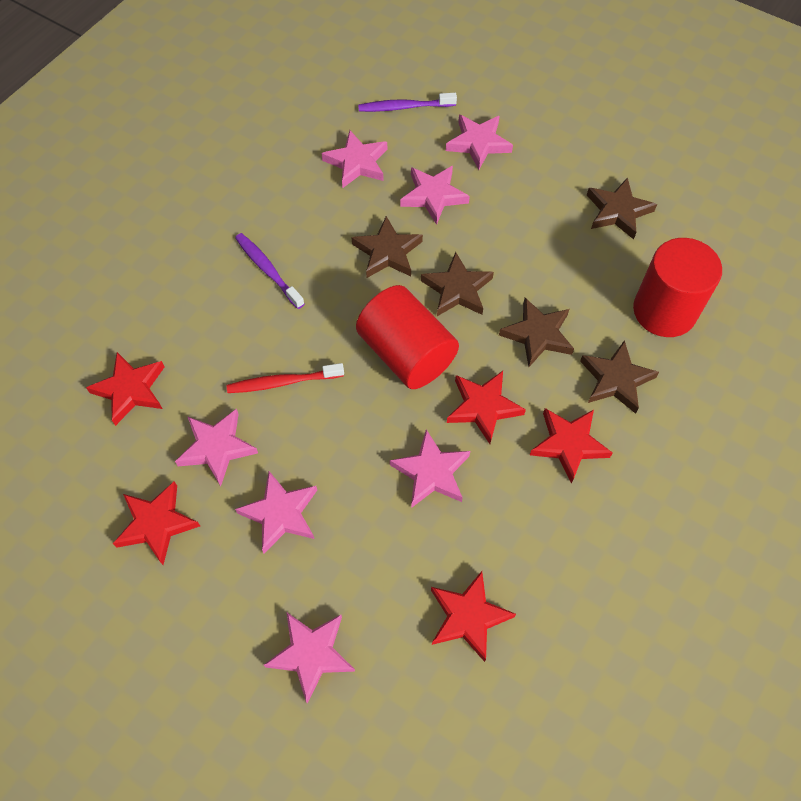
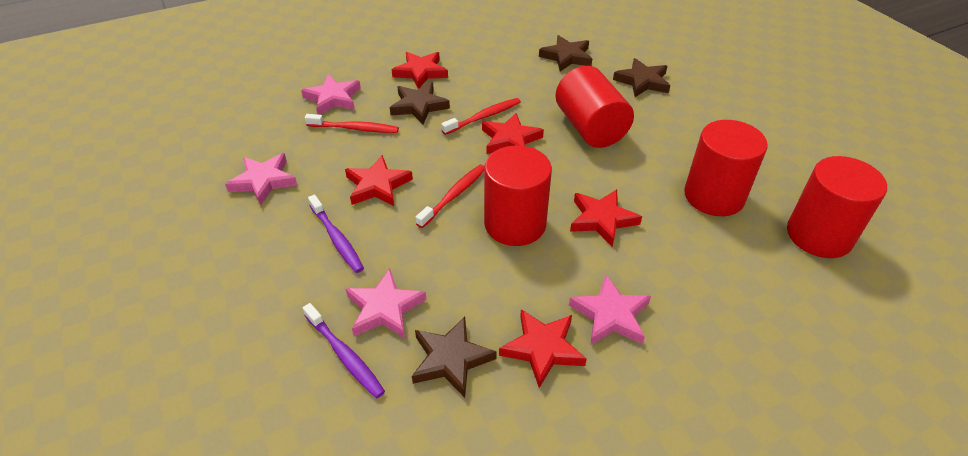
brown star: 5 -> 4
pink star: 7 -> 4
red cylinder: 2 -> 4
red toothbrush: 1 -> 3

